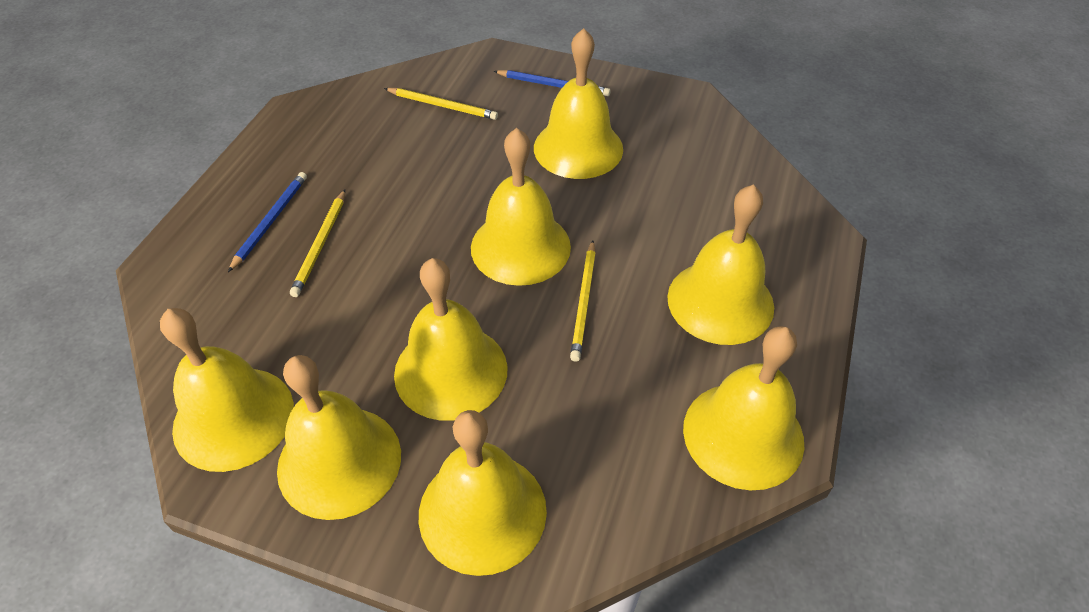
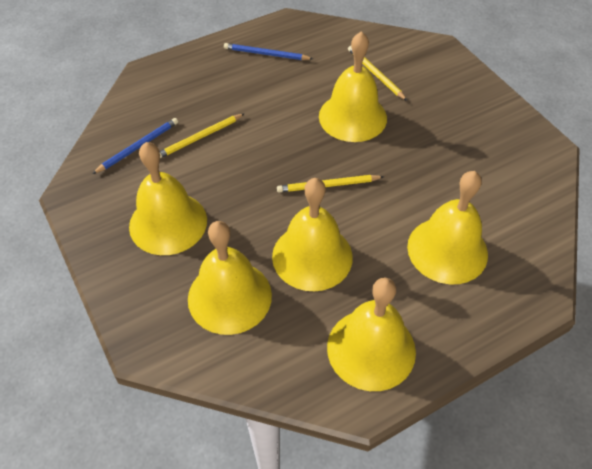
yellow bell: 8 -> 6

